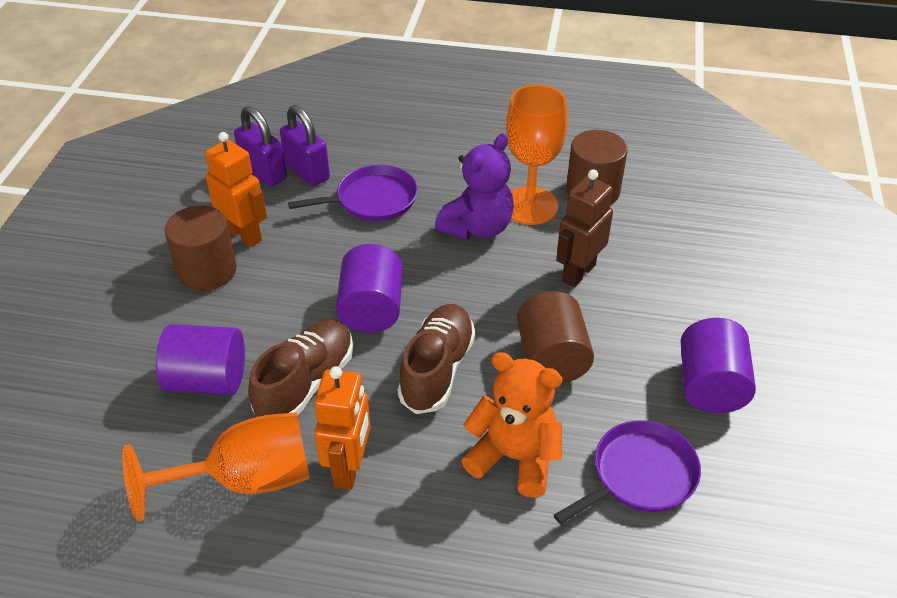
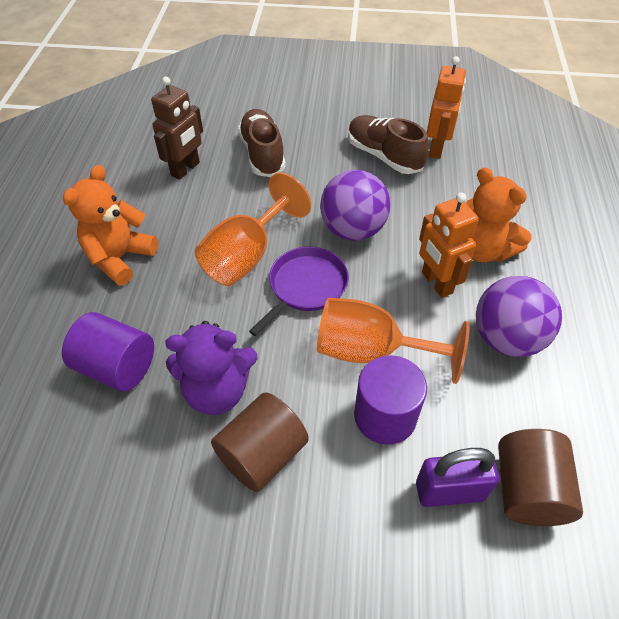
brown cylinder: 3 -> 2
orange teddy bear: 1 -> 2
purple ball: 0 -> 2
purple cylinder: 3 -> 2
purple padlock: 2 -> 1
purple pan: 2 -> 1

